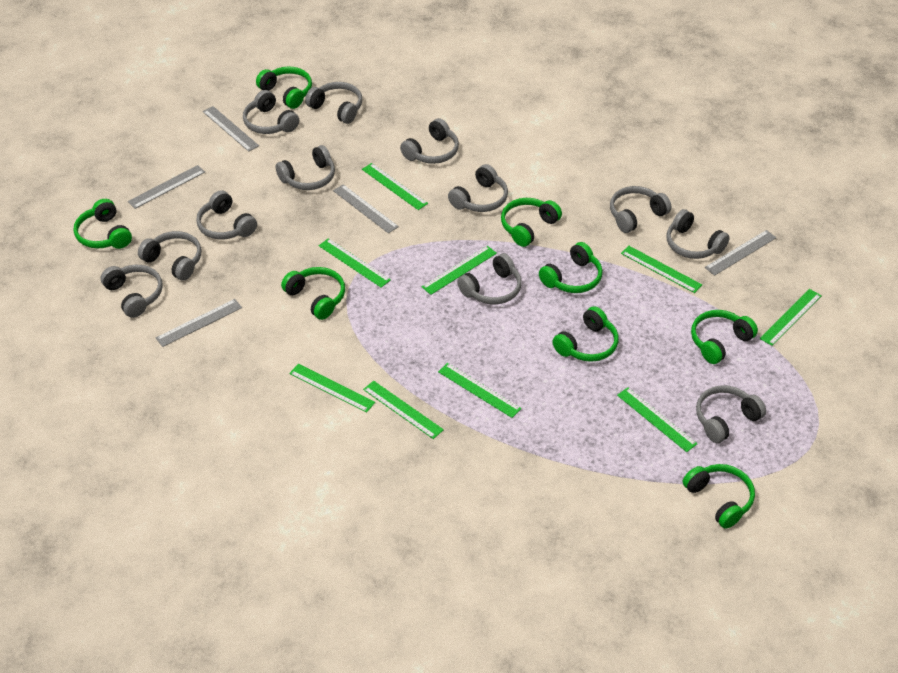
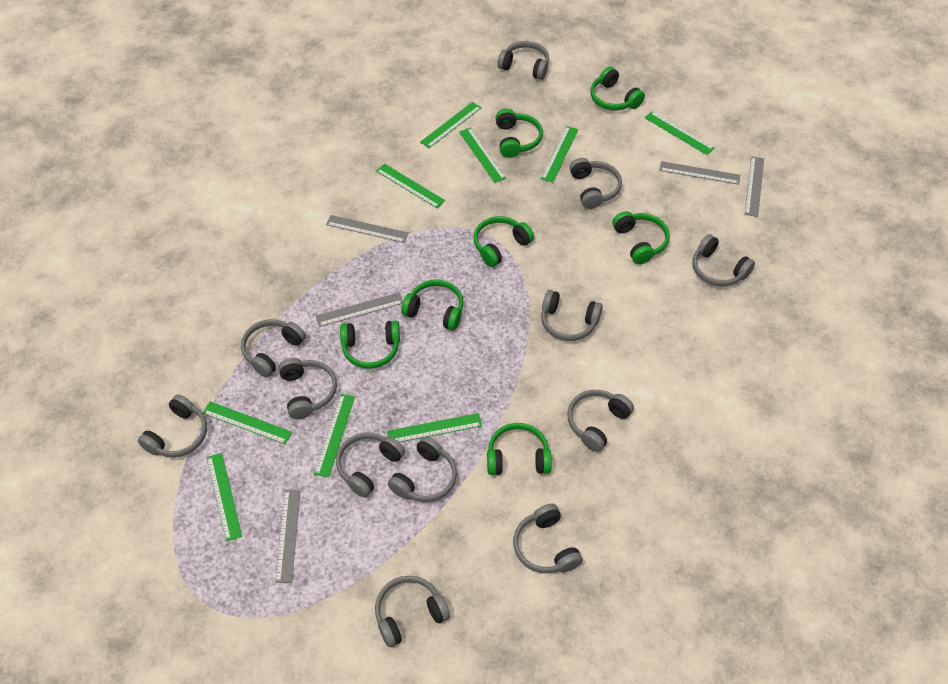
green headphones: 8 -> 7

